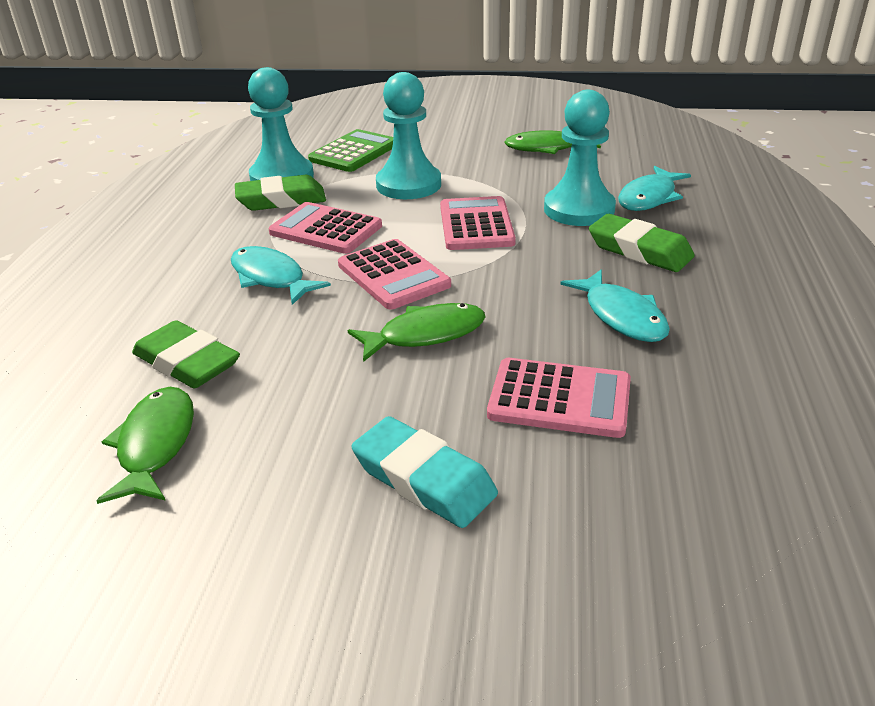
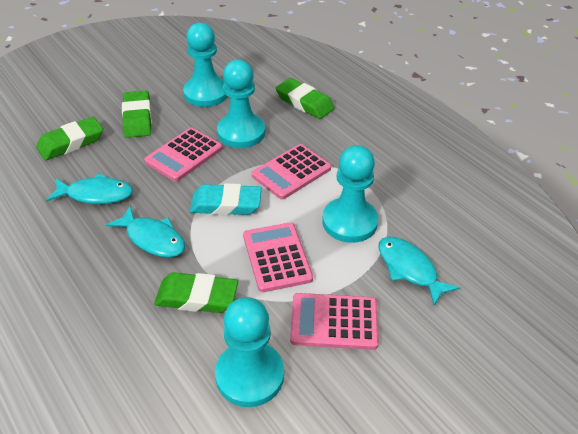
green calculator: 1 -> 0
green eraser: 3 -> 4
green fish: 3 -> 0
turquoise pawn: 3 -> 4

